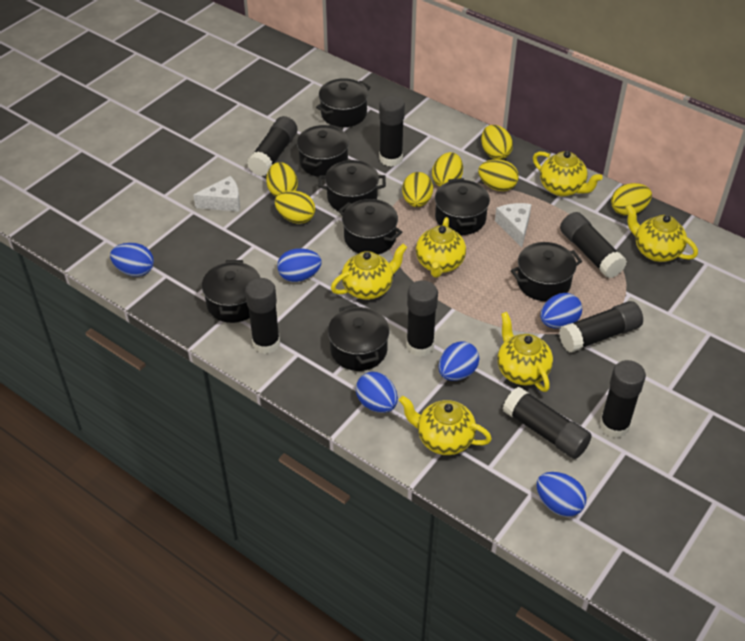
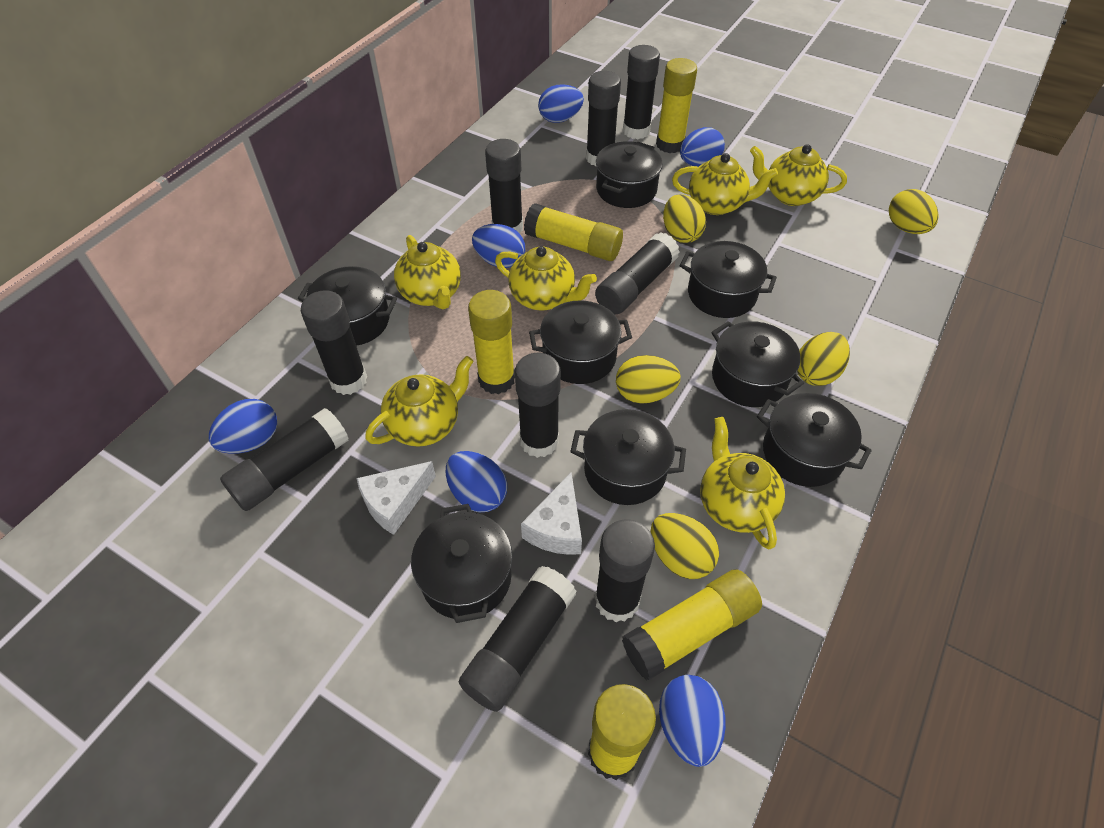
black glue stick: 8 -> 9
yellow egg: 7 -> 5
yellow glue stick: 0 -> 5

